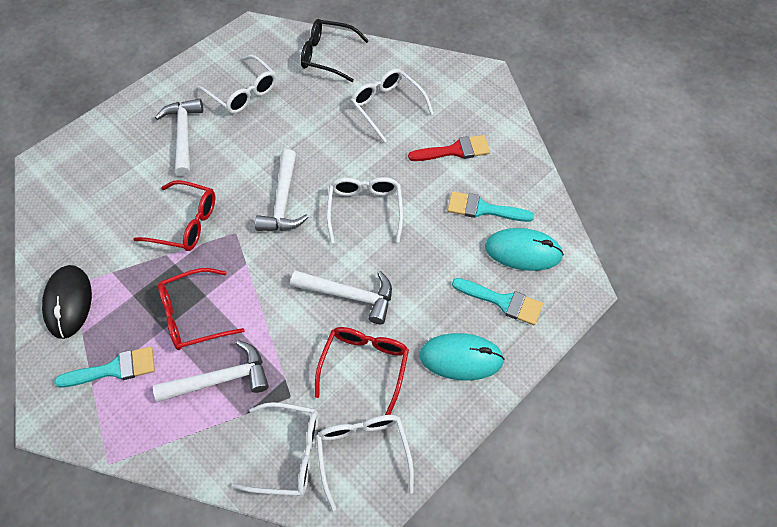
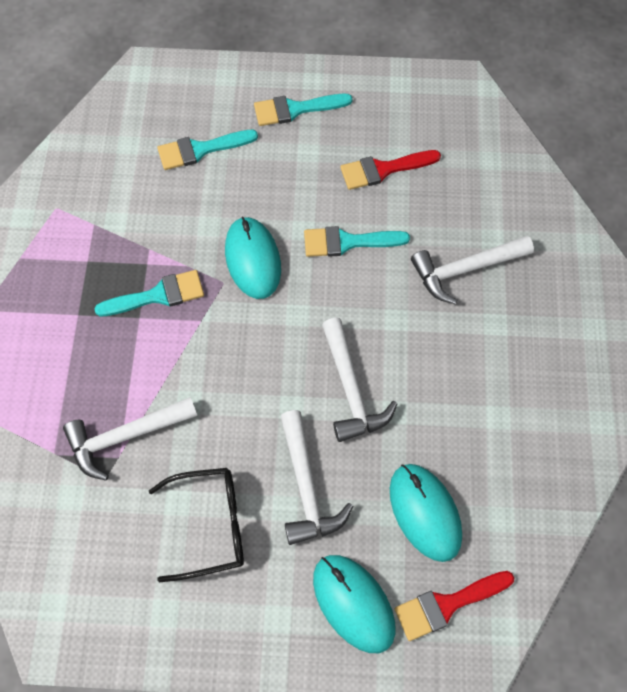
black mouse: 1 -> 0
red brush: 1 -> 2
red glasses: 3 -> 0
turquoise brush: 3 -> 4
turquoise mouse: 2 -> 3
white glasses: 5 -> 0

